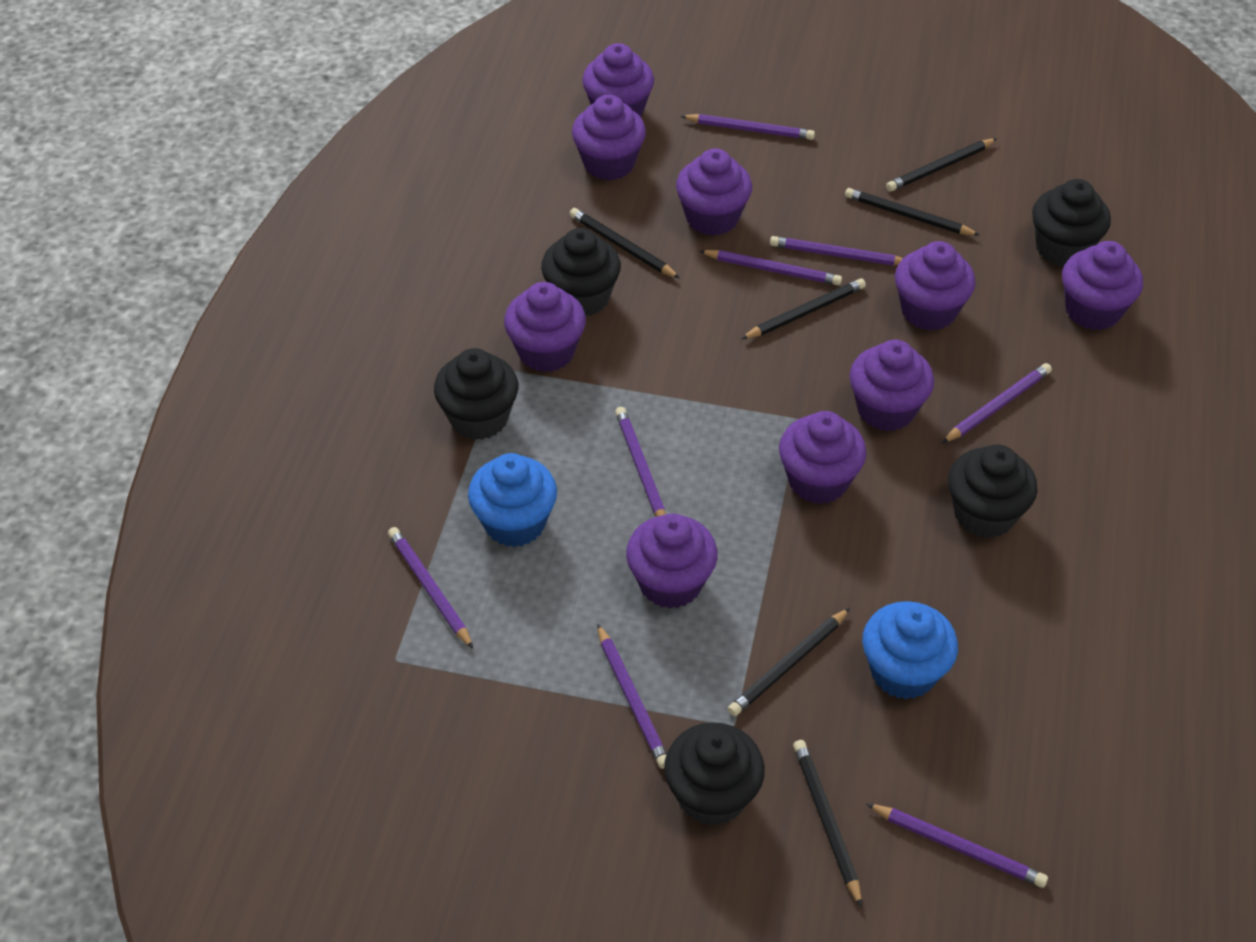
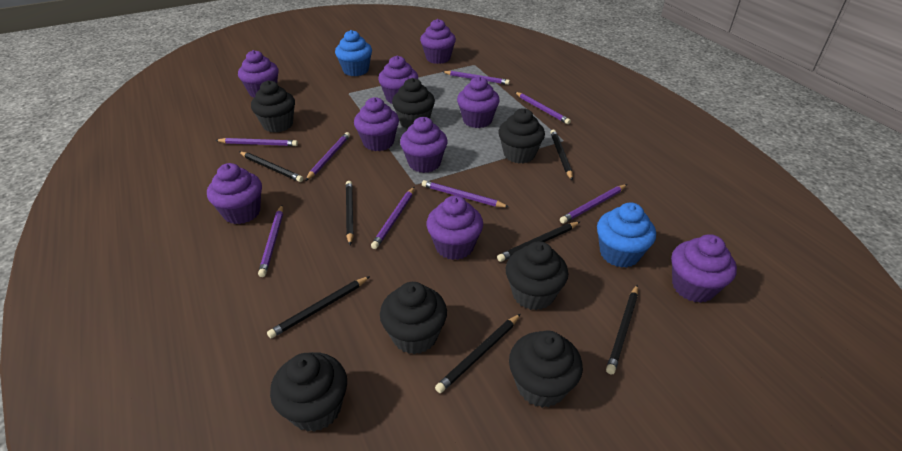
black cupcake: 5 -> 7
black pencil: 6 -> 7

